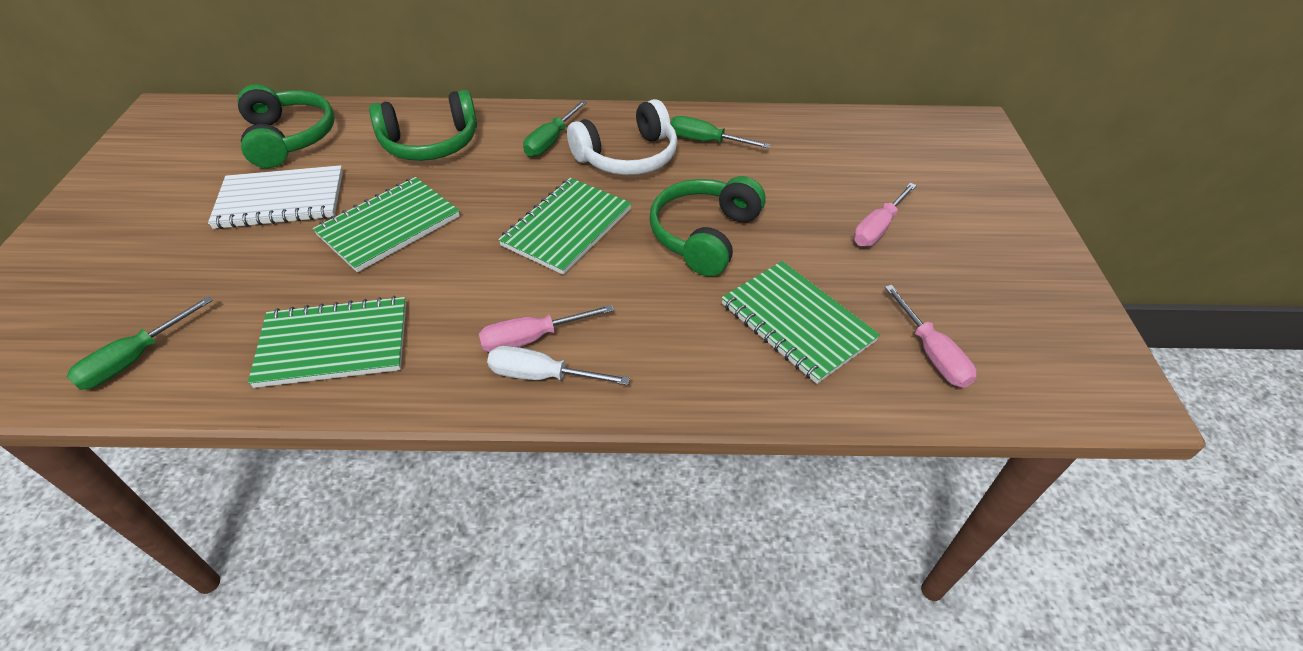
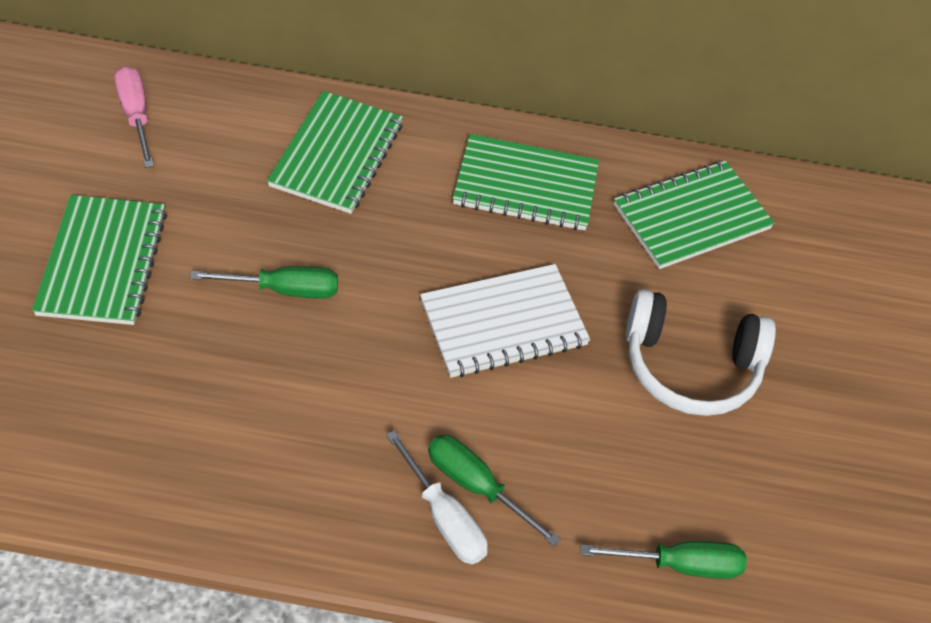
green headphones: 3 -> 0
pink screwdriver: 3 -> 1

